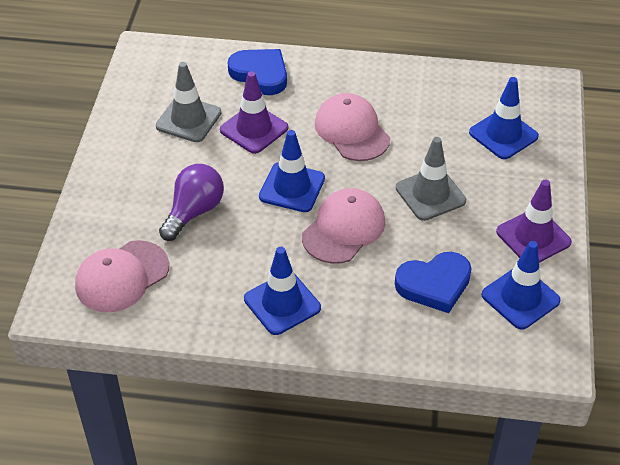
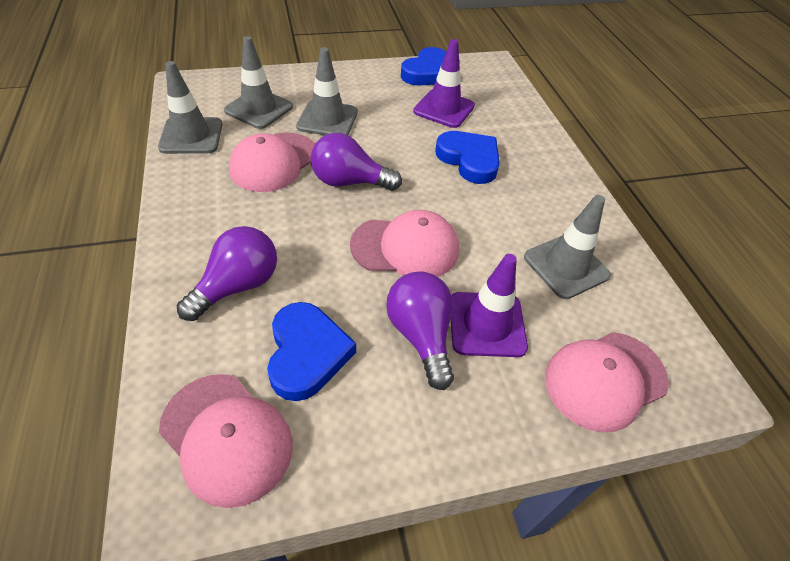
blue heart: 2 -> 3
blue traffic cone: 4 -> 0
grey traffic cone: 2 -> 4
pink cap: 3 -> 4
purple light bulb: 1 -> 3

